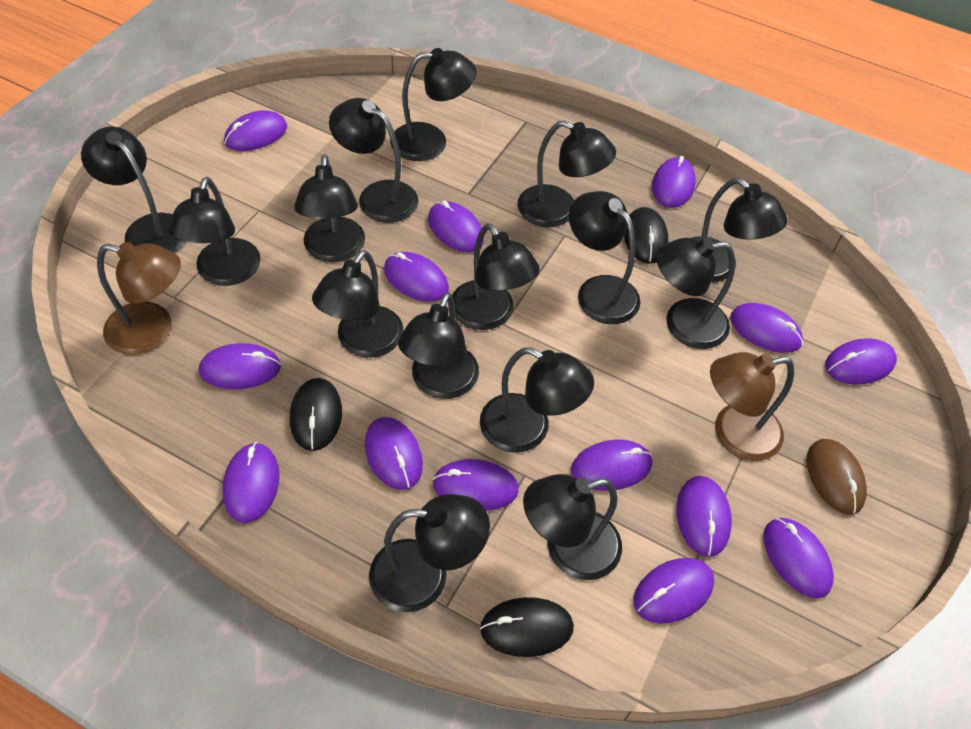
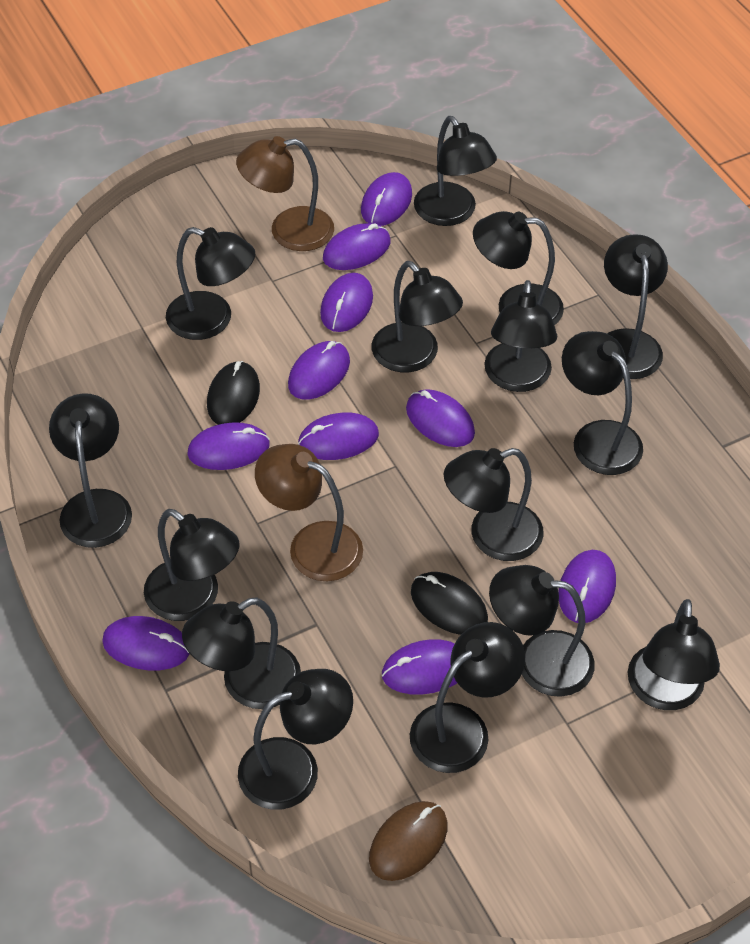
black mouse: 3 -> 2
purple mouse: 14 -> 10

